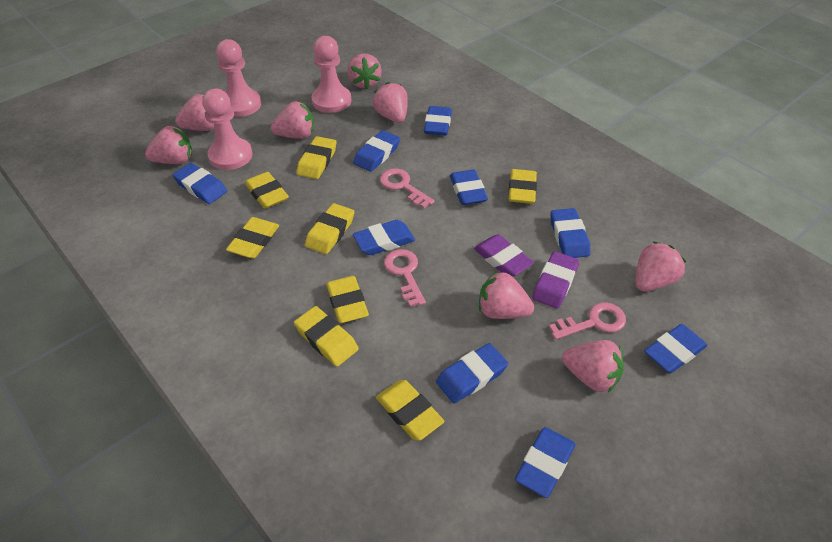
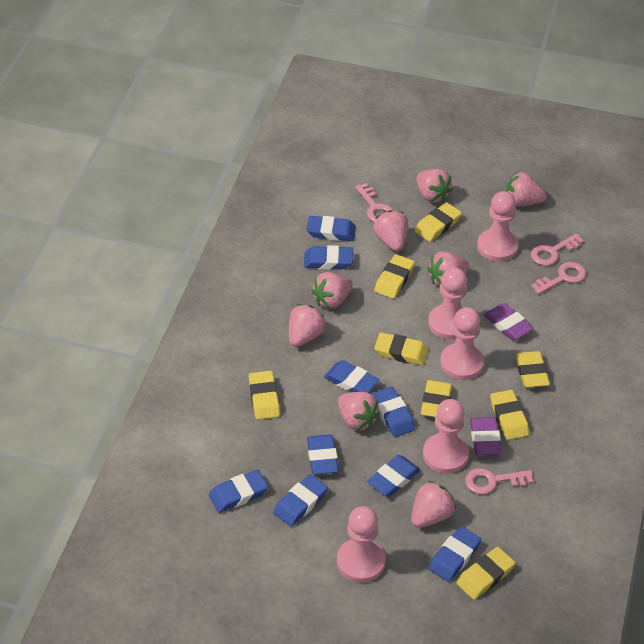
pink key: 3 -> 4
pink pawn: 3 -> 5

